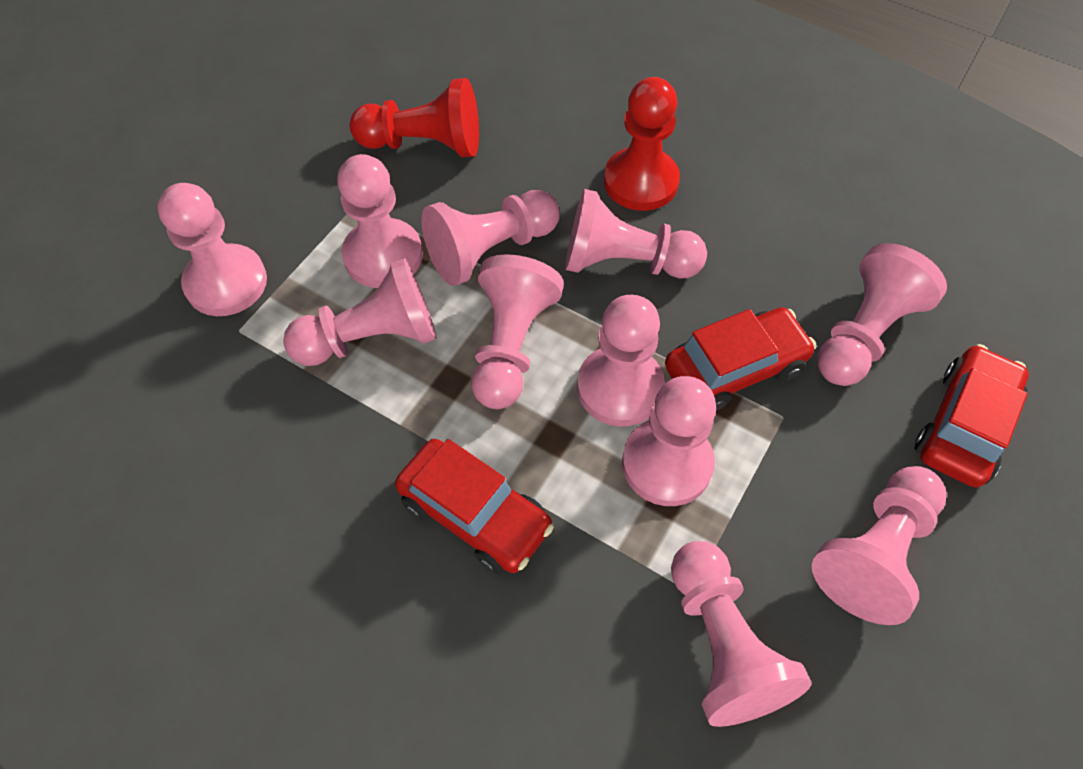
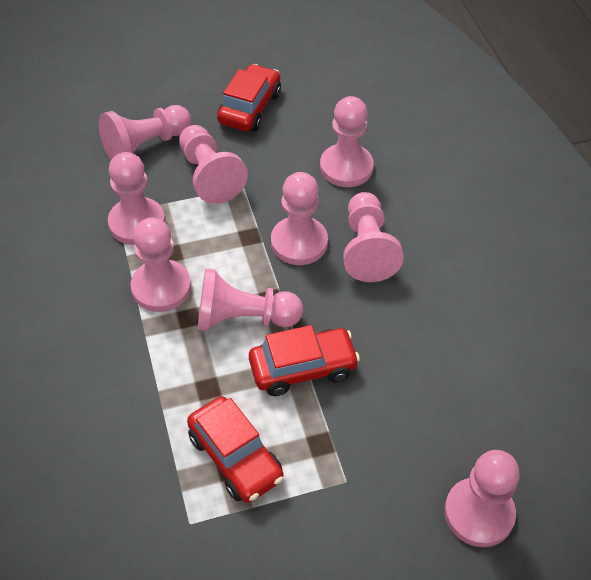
pink pawn: 11 -> 9
red pawn: 2 -> 0

